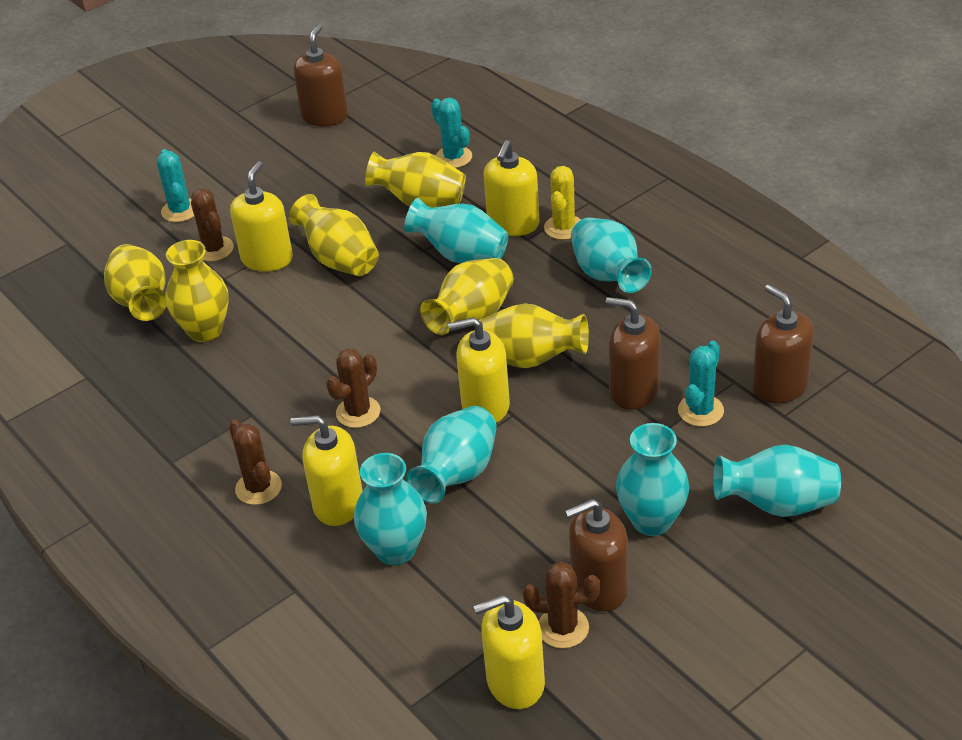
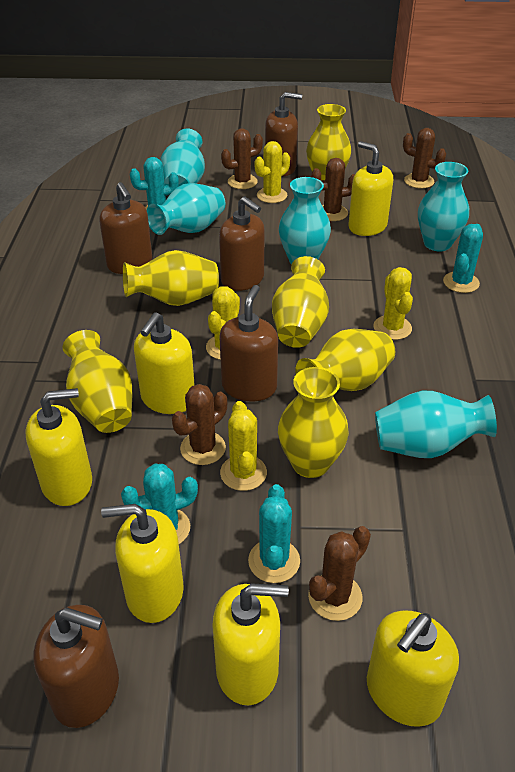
brown cactus: 4 -> 5
brown soap dispenser: 4 -> 5
turquoise cactus: 3 -> 4
turquoise vase: 6 -> 5
yellow cactus: 1 -> 4
yellow soap dispenser: 5 -> 6

